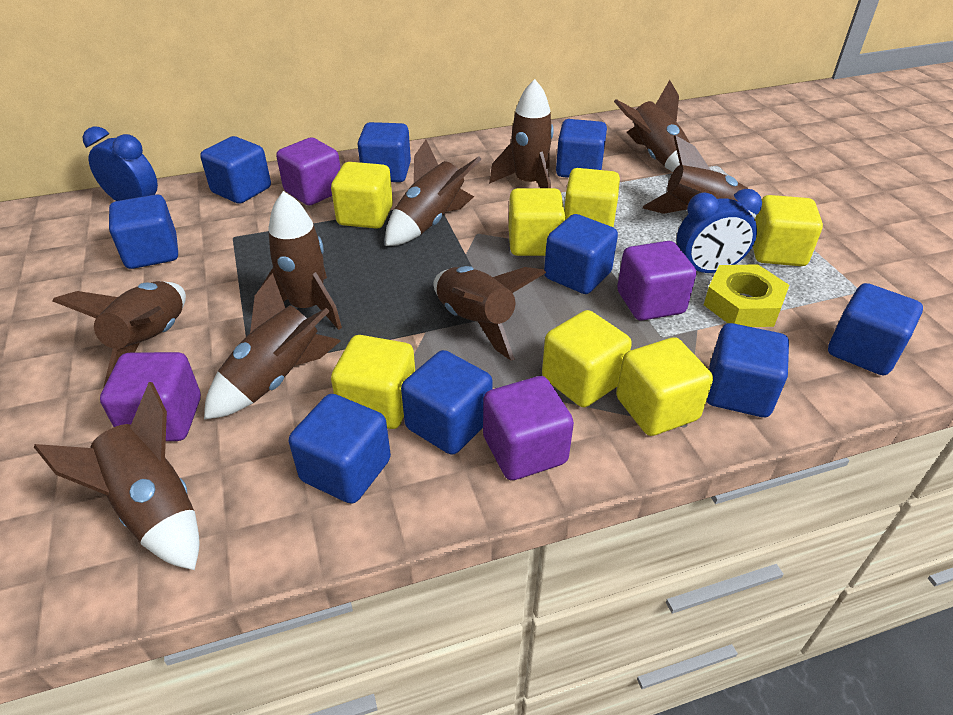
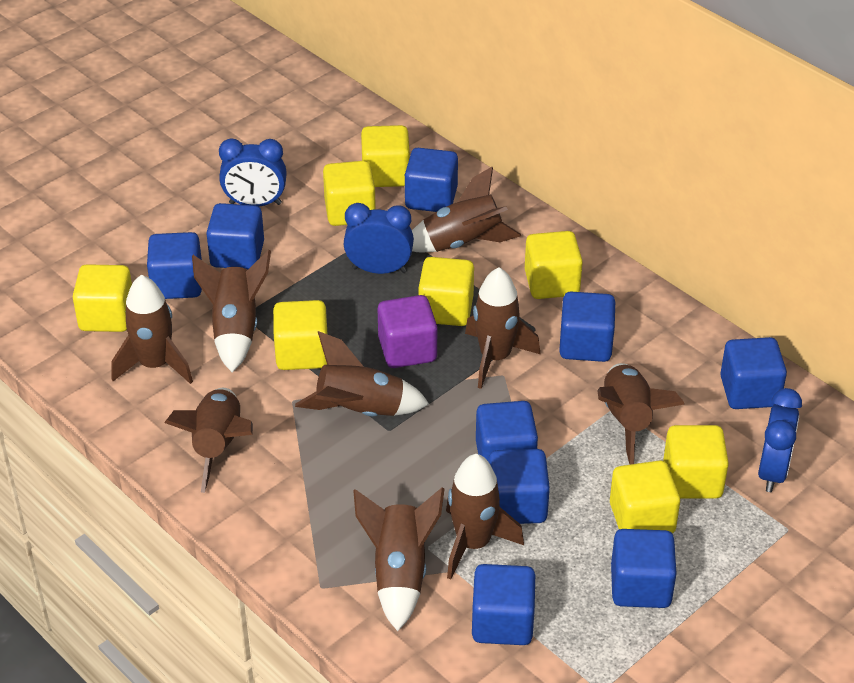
blue clock: 2 -> 3
purple cube: 4 -> 1
yellow cube: 7 -> 8
yellow nut: 1 -> 0

